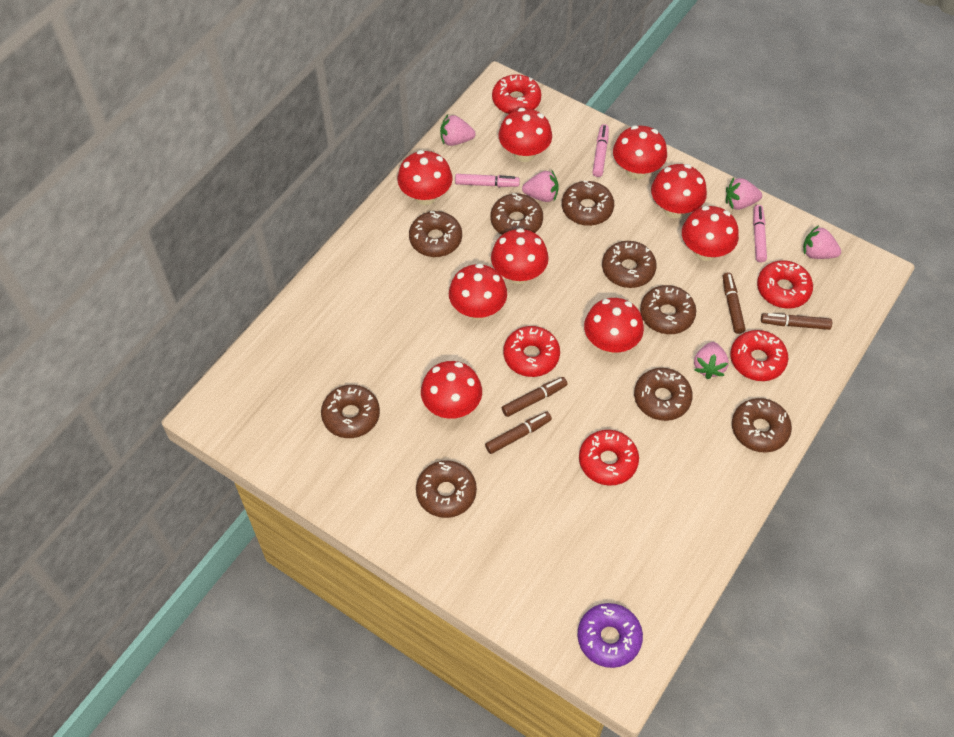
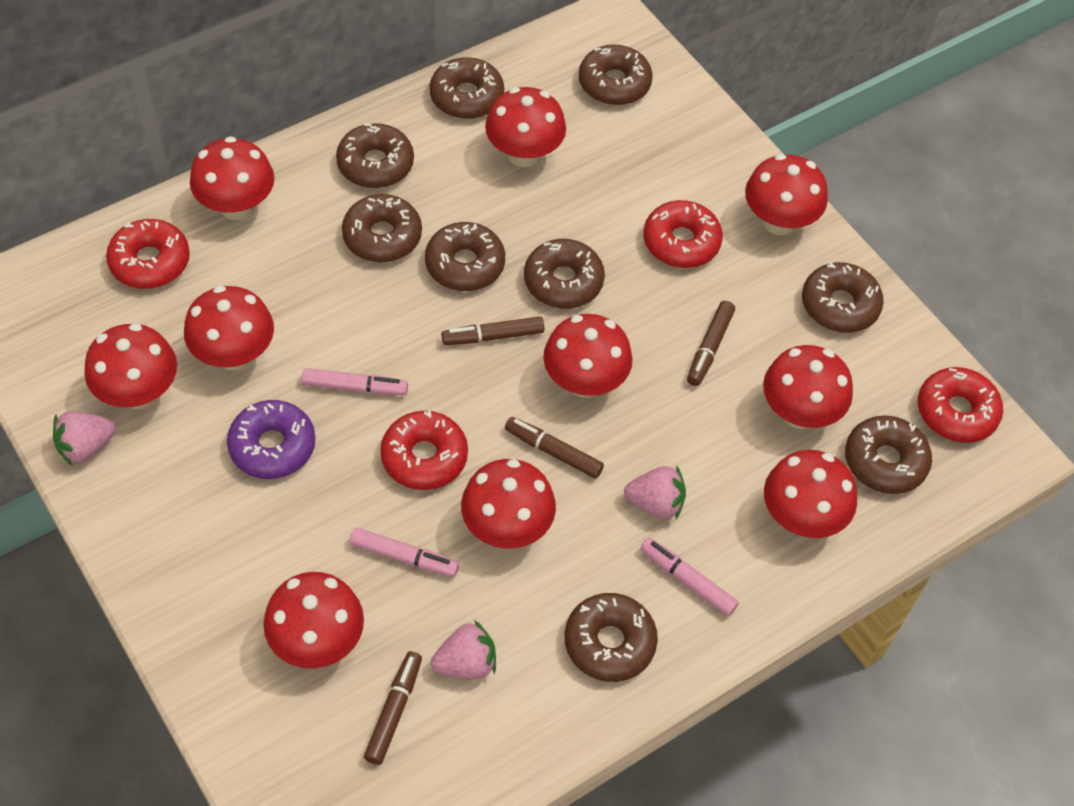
pink strawberry: 5 -> 3
red donut: 5 -> 4
red mushroom: 9 -> 10

